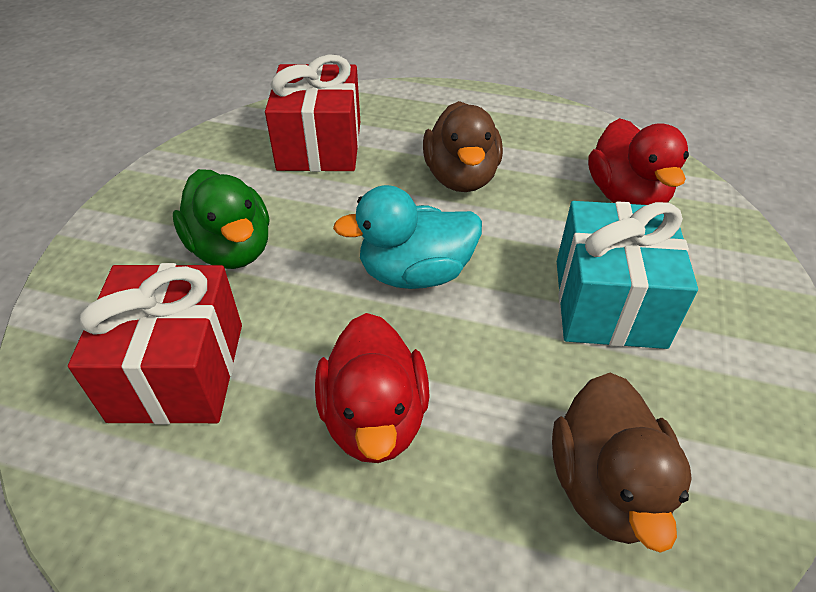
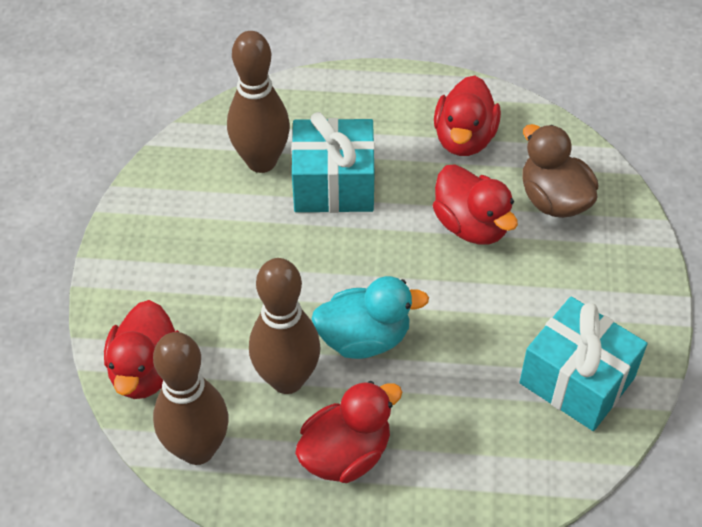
brown bowling pin: 0 -> 3
brown duck: 2 -> 1
green duck: 1 -> 0
red duck: 2 -> 4
red gift: 2 -> 0
turquoise gift: 1 -> 2

